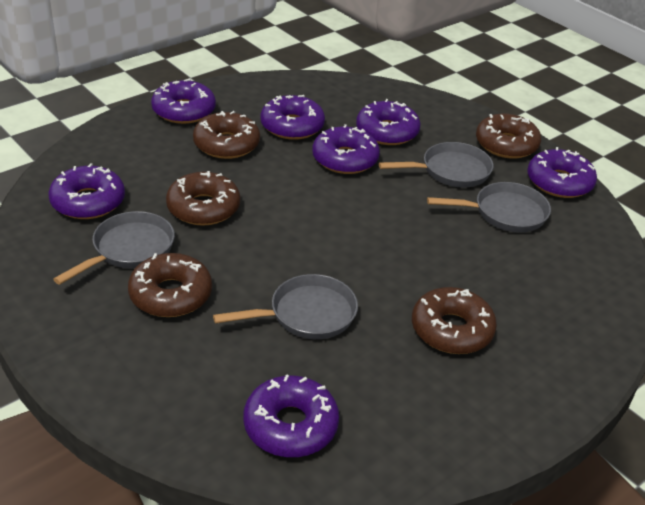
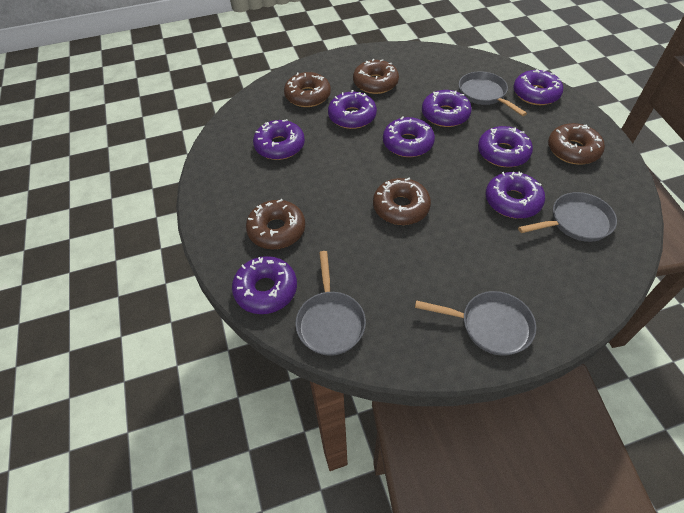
purple donut: 7 -> 8

